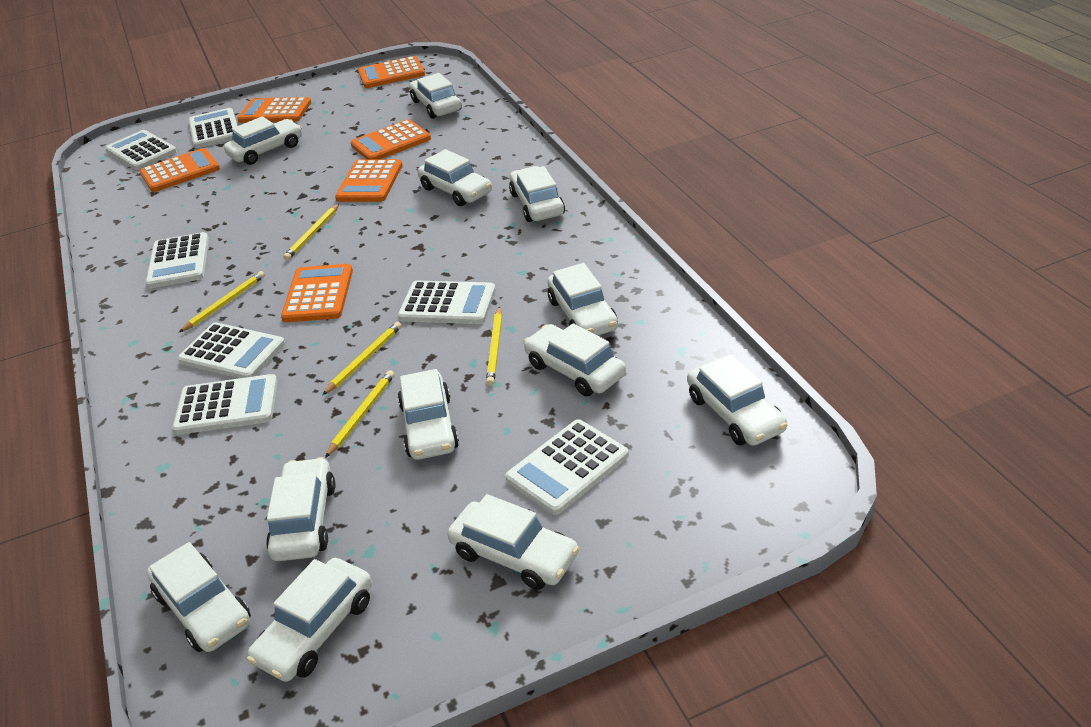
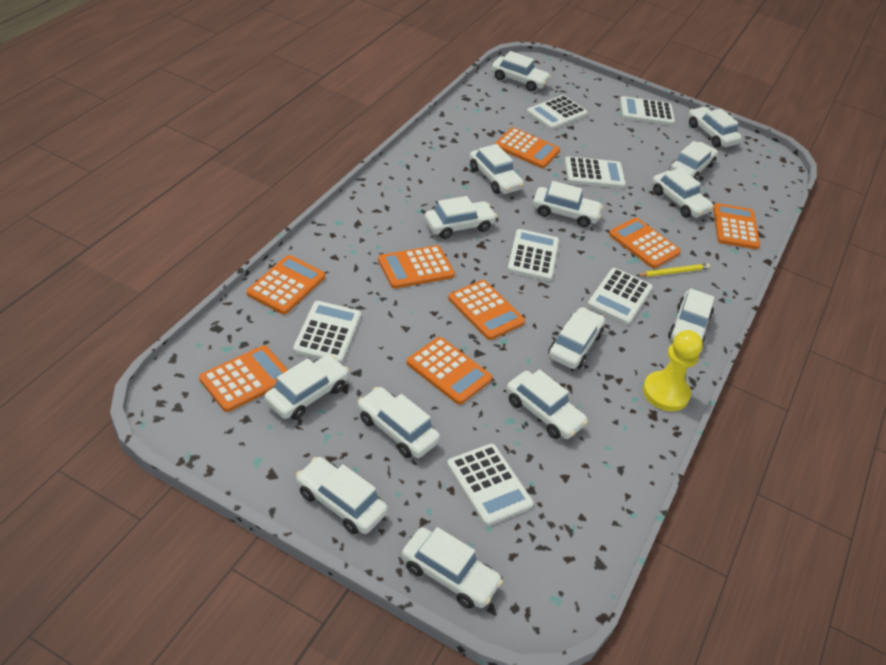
orange calculator: 6 -> 8
white car: 12 -> 14
yellow pawn: 0 -> 1
yellow pencil: 5 -> 1

